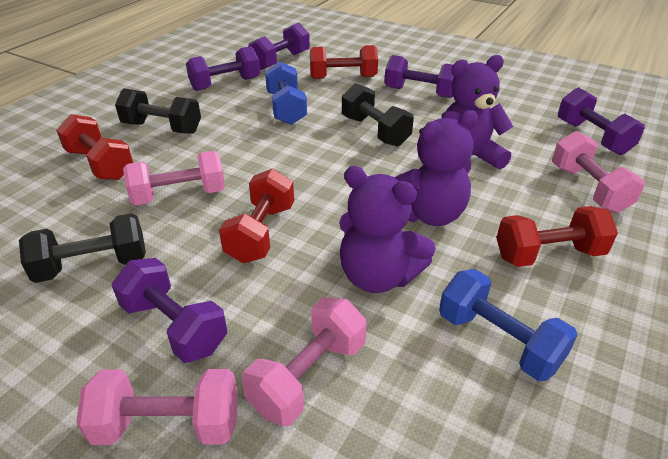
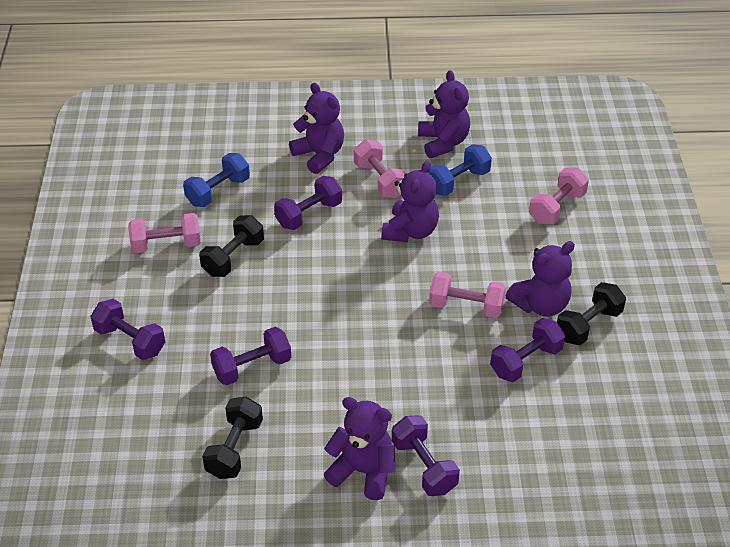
purple teddy bear: 3 -> 5
red dumbbell: 4 -> 0

